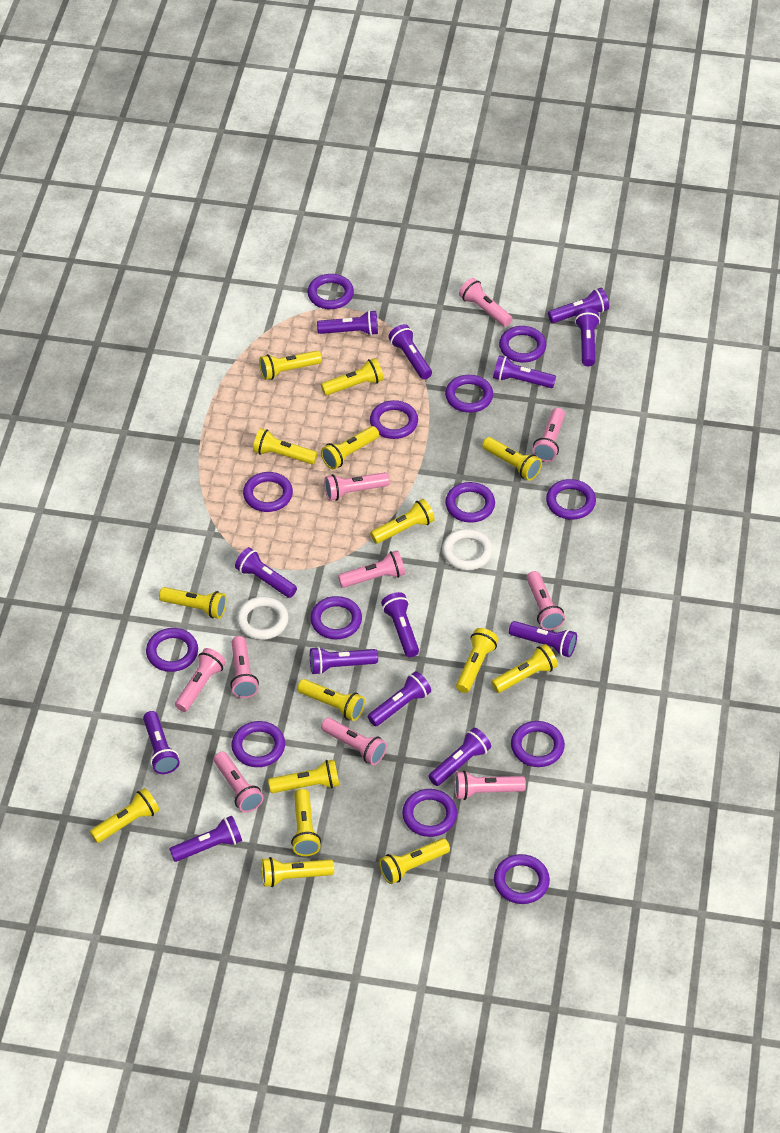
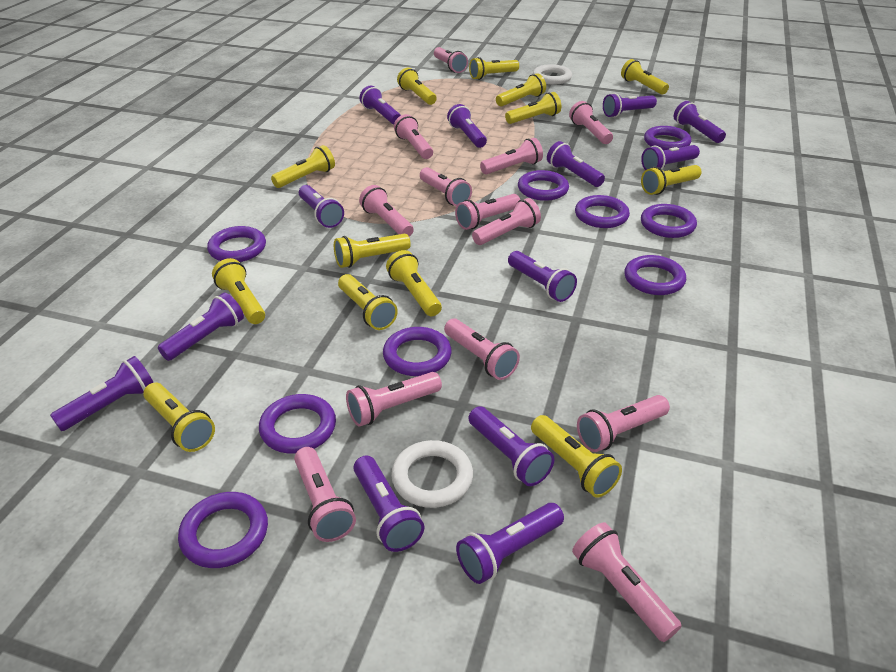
pink flashlight: 10 -> 13
purple ring: 13 -> 9
yellow flashlight: 15 -> 13

